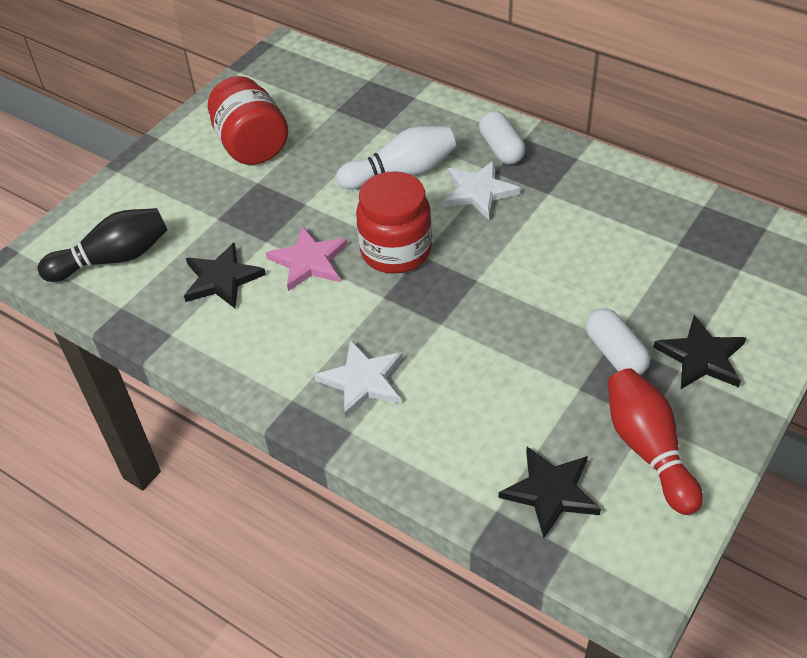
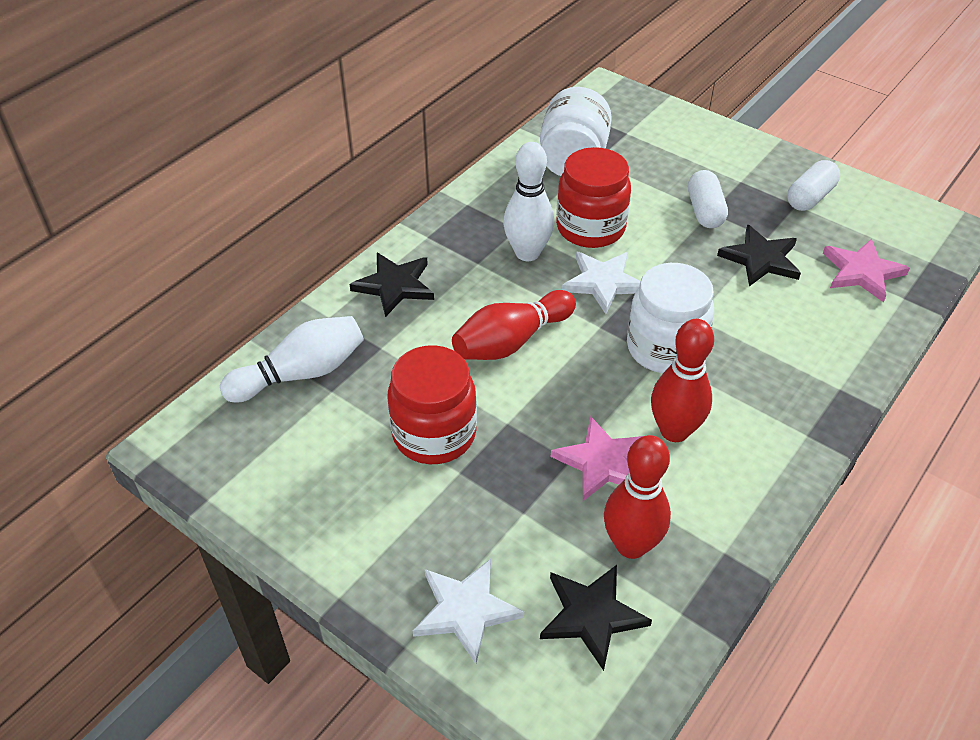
black bowling pin: 1 -> 0
pink star: 1 -> 2
red bowling pin: 1 -> 3
white bowling pin: 1 -> 2
white jar: 0 -> 2

